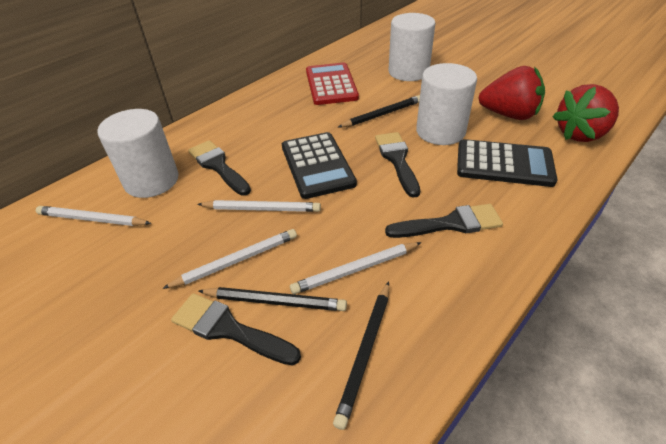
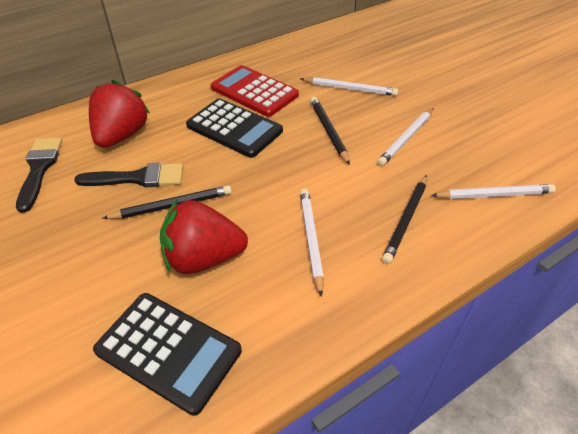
black brush: 4 -> 2
white cylinder: 3 -> 0

